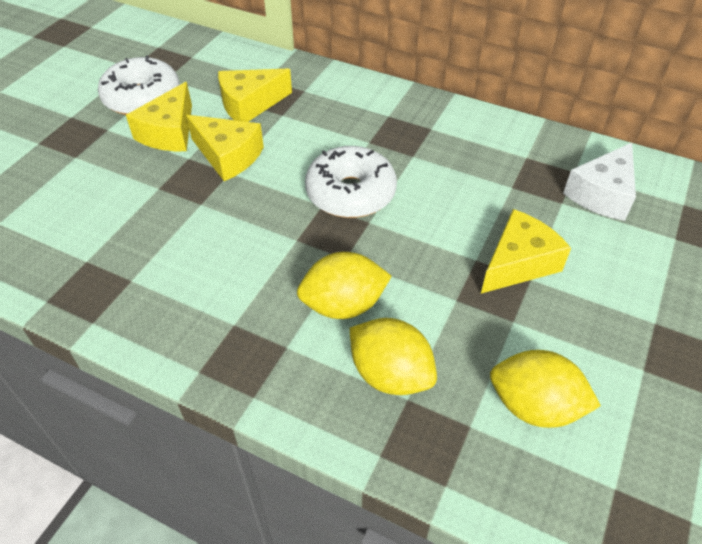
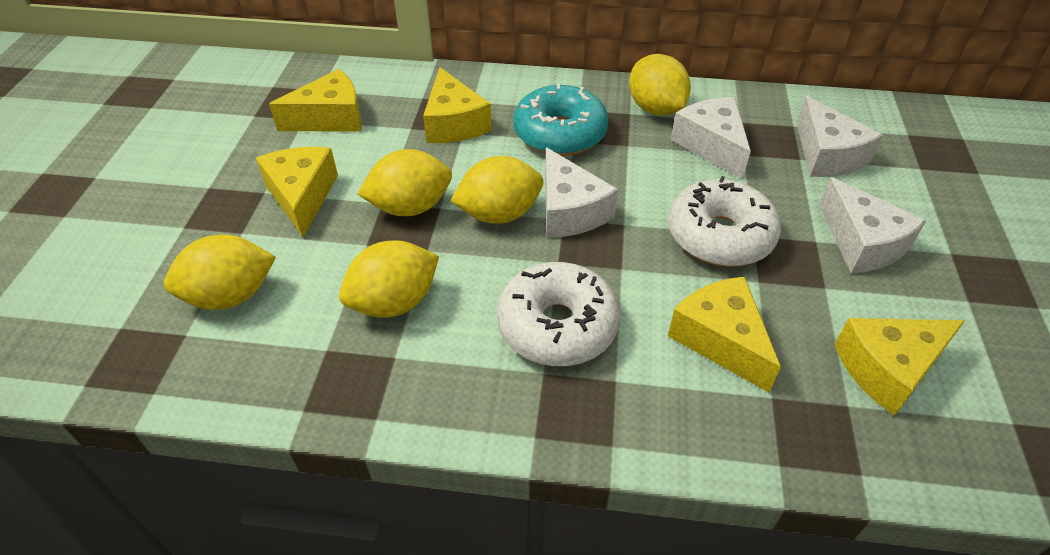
turquoise donut: 0 -> 1
white cheese: 1 -> 4
yellow cheese: 4 -> 5
yellow lemon: 3 -> 5

